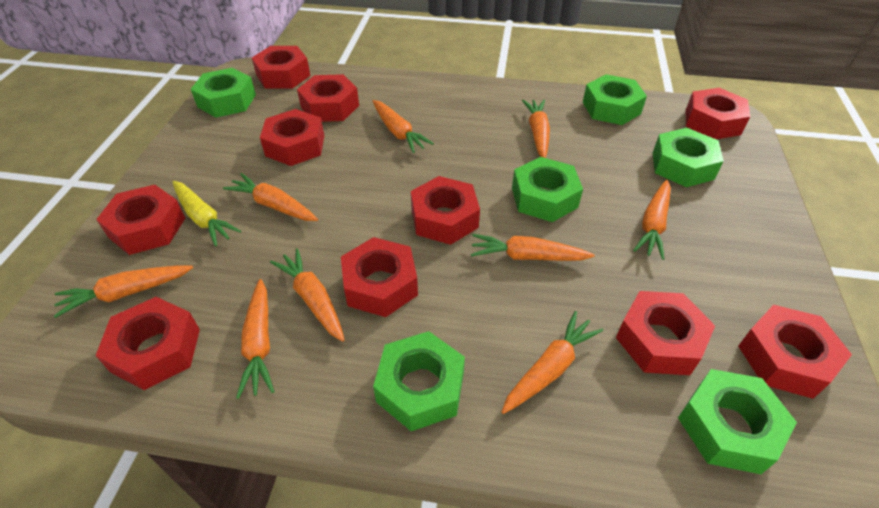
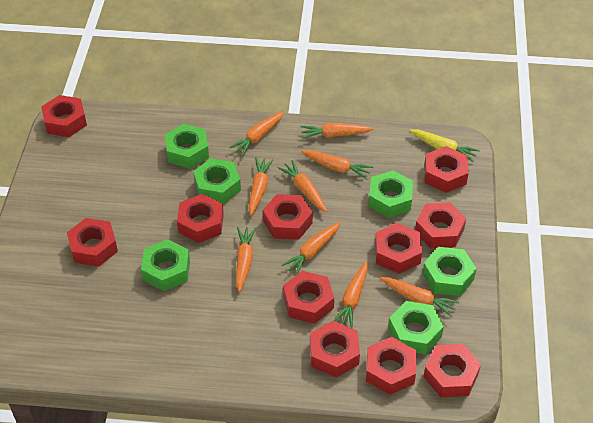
red nut: 10 -> 11

